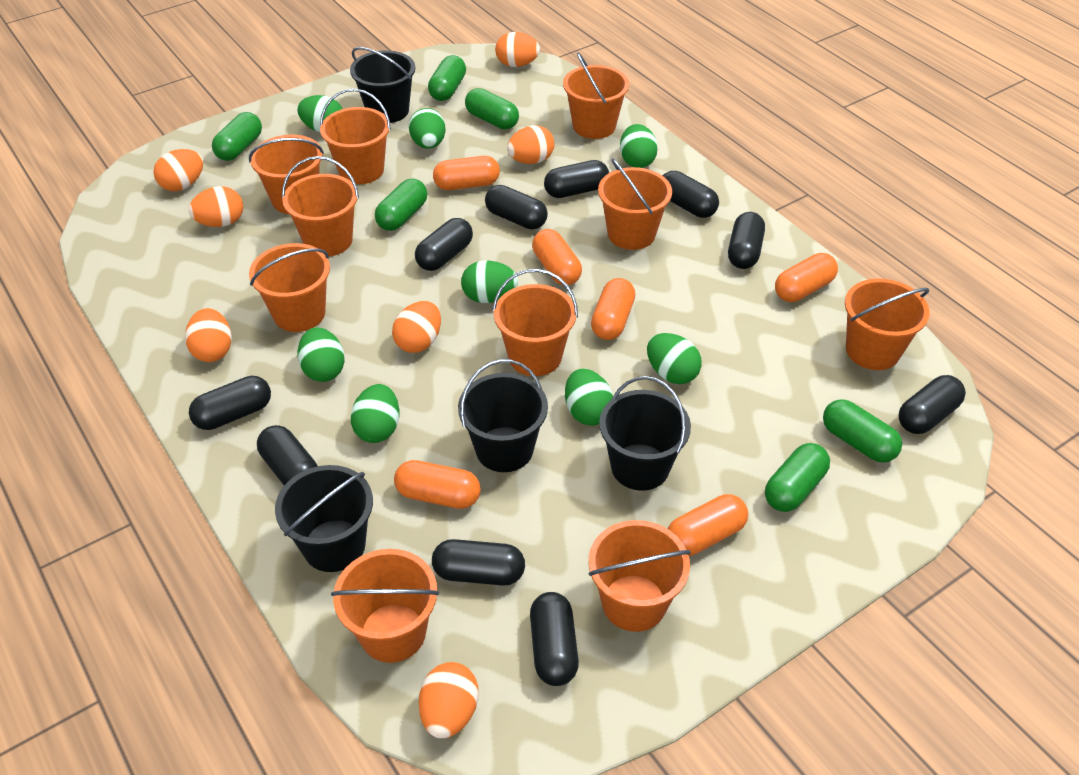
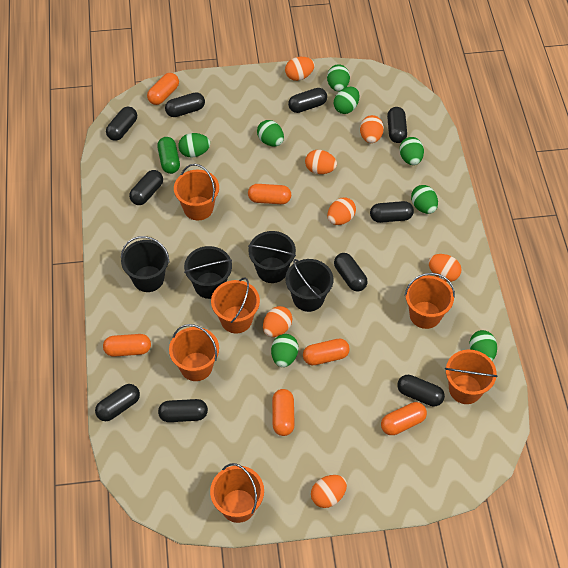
green capsule: 6 -> 1
orange bucket: 10 -> 6

